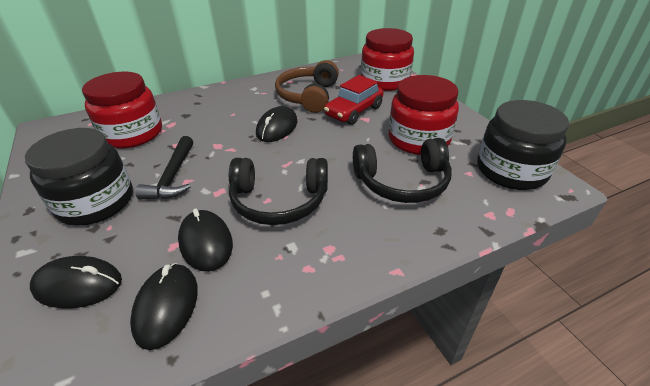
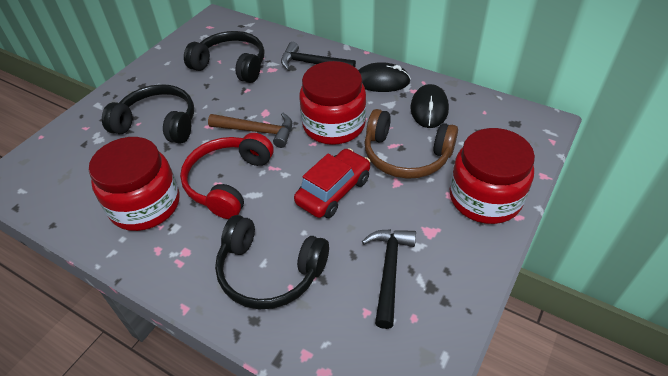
black hammer: 1 -> 2
black headphones: 2 -> 3
black jar: 2 -> 0
black mouse: 4 -> 2
brown hammer: 0 -> 1
red headphones: 0 -> 1

